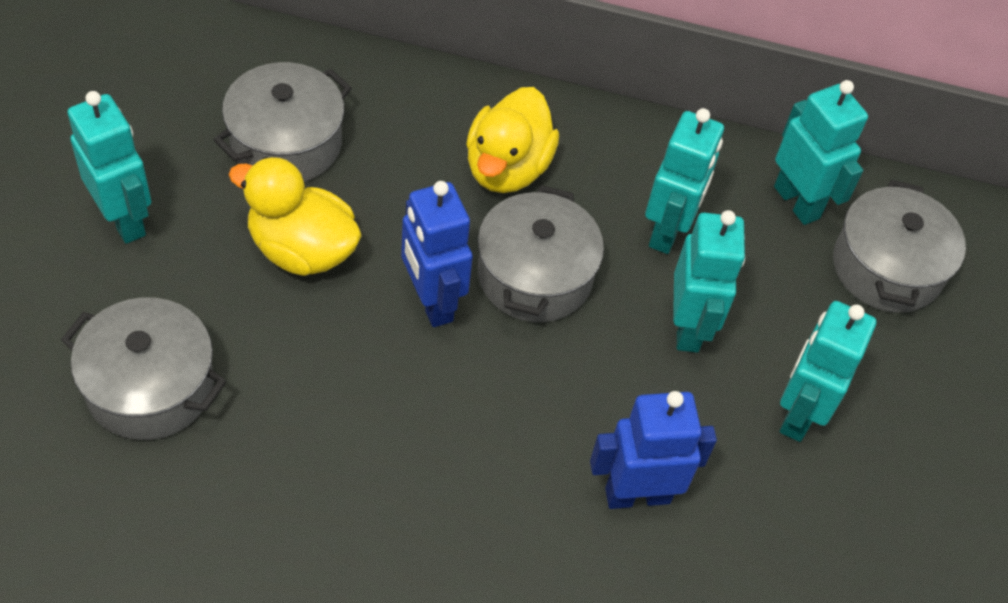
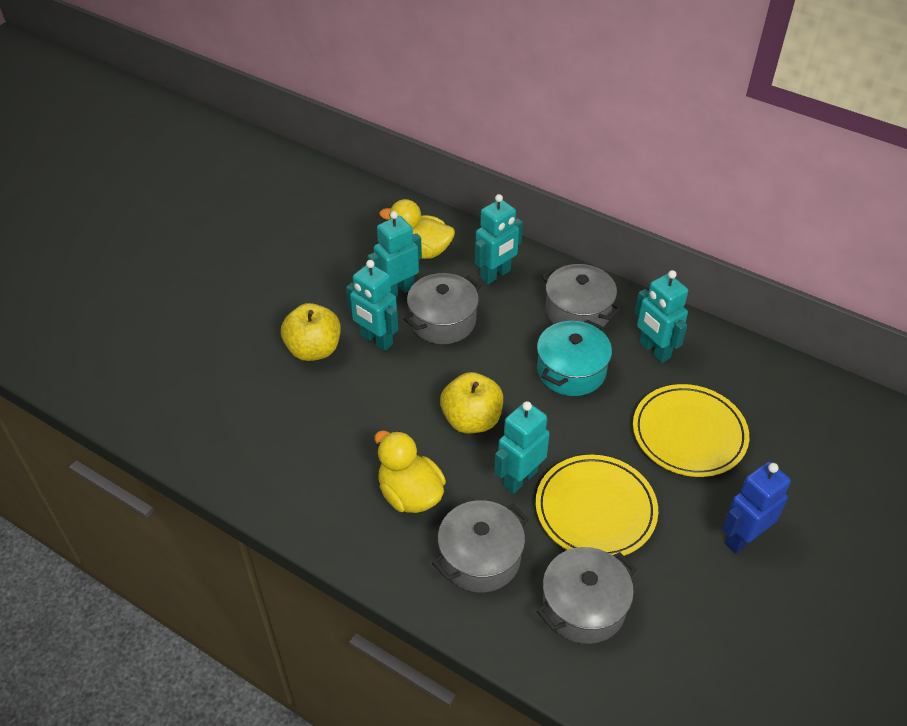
blue robot: 2 -> 1
turquoise pot: 0 -> 1
yellow apple: 0 -> 2
yellow plate: 0 -> 2

